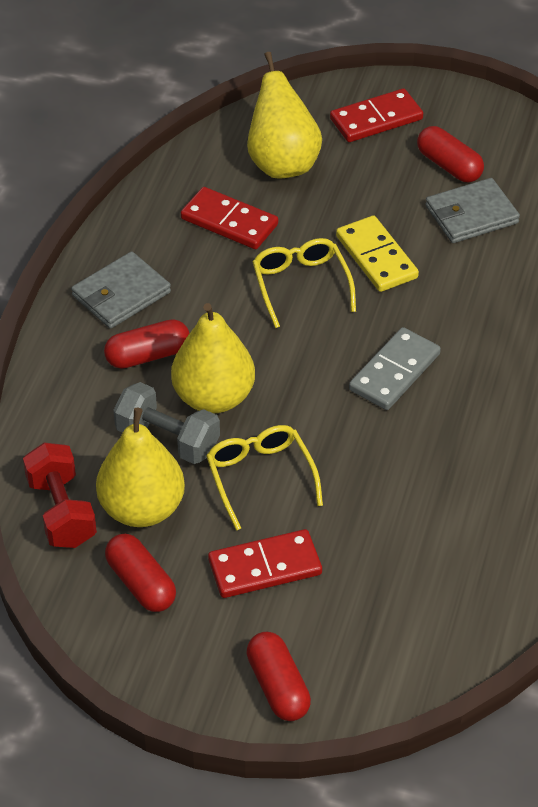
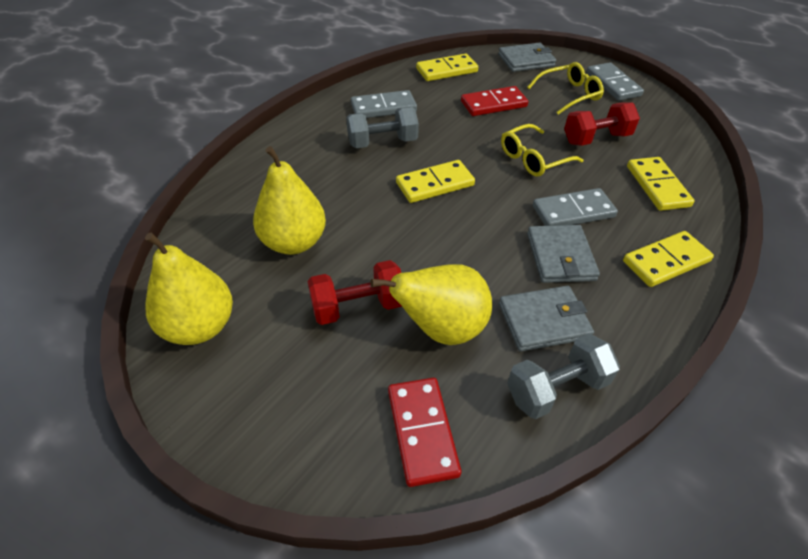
grey domino: 1 -> 3
grey dumbbell: 1 -> 2
grey wallet: 2 -> 3
red capsule: 4 -> 0
red domino: 3 -> 2
red dumbbell: 1 -> 2
yellow domino: 1 -> 4

